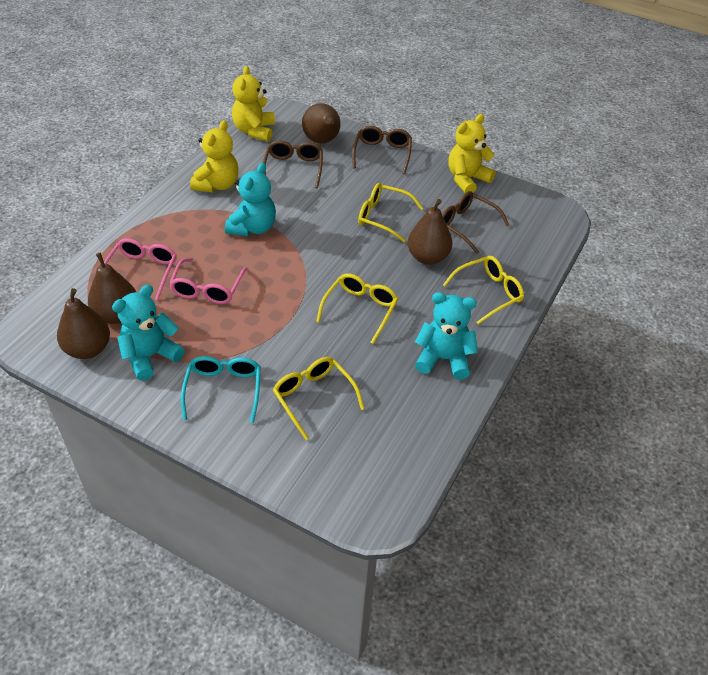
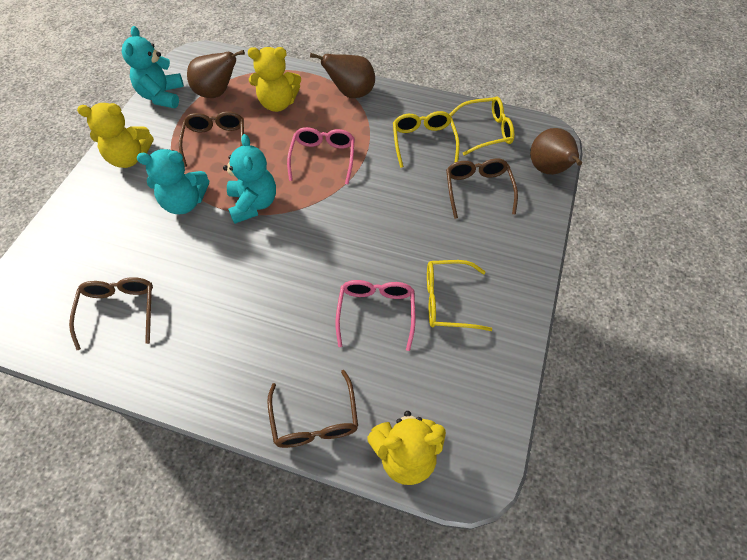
brown glasses: 3 -> 4
brown pear: 4 -> 3
turquoise glasses: 1 -> 0
yellow glasses: 4 -> 3

